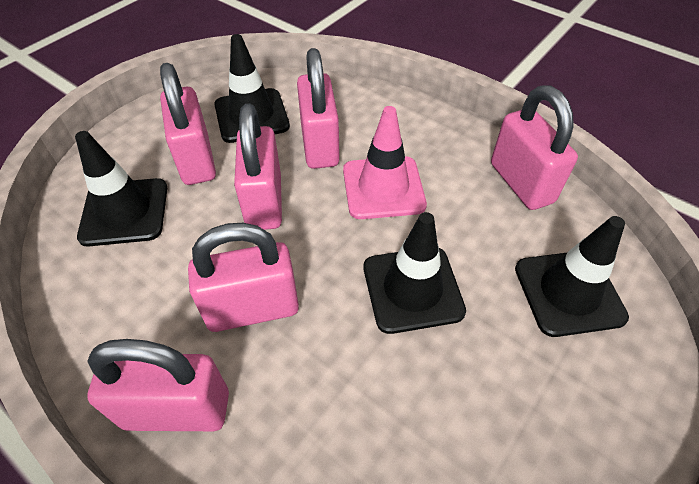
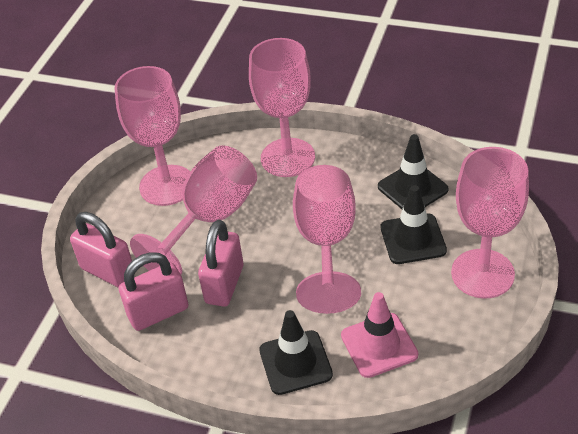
black traffic cone: 4 -> 3
pink goblet: 0 -> 5
pink padlock: 6 -> 3

